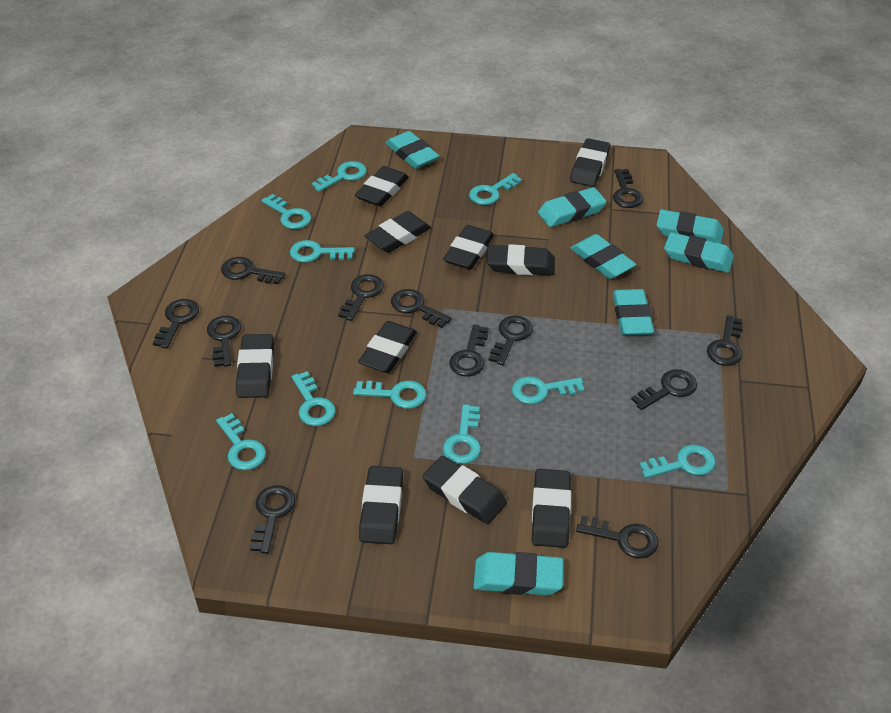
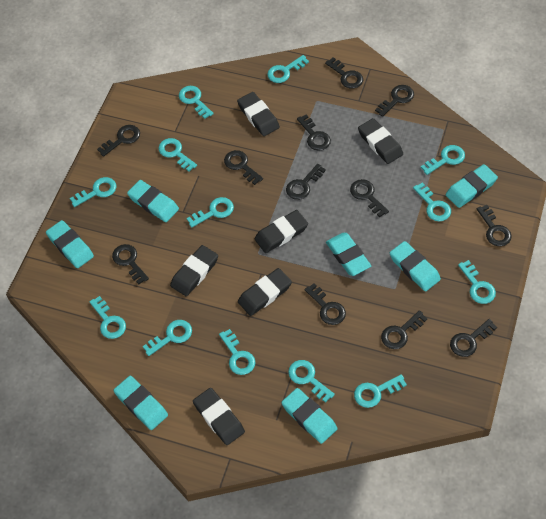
black eraser: 10 -> 6
turquoise key: 10 -> 13

